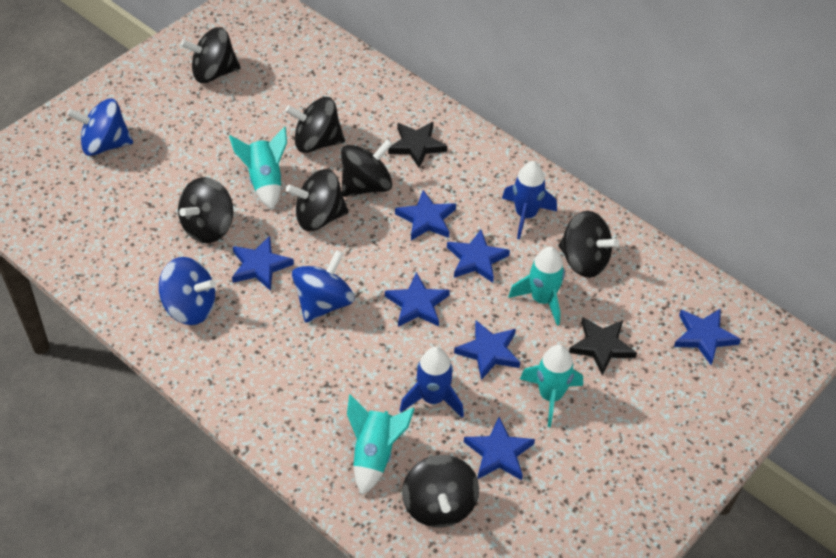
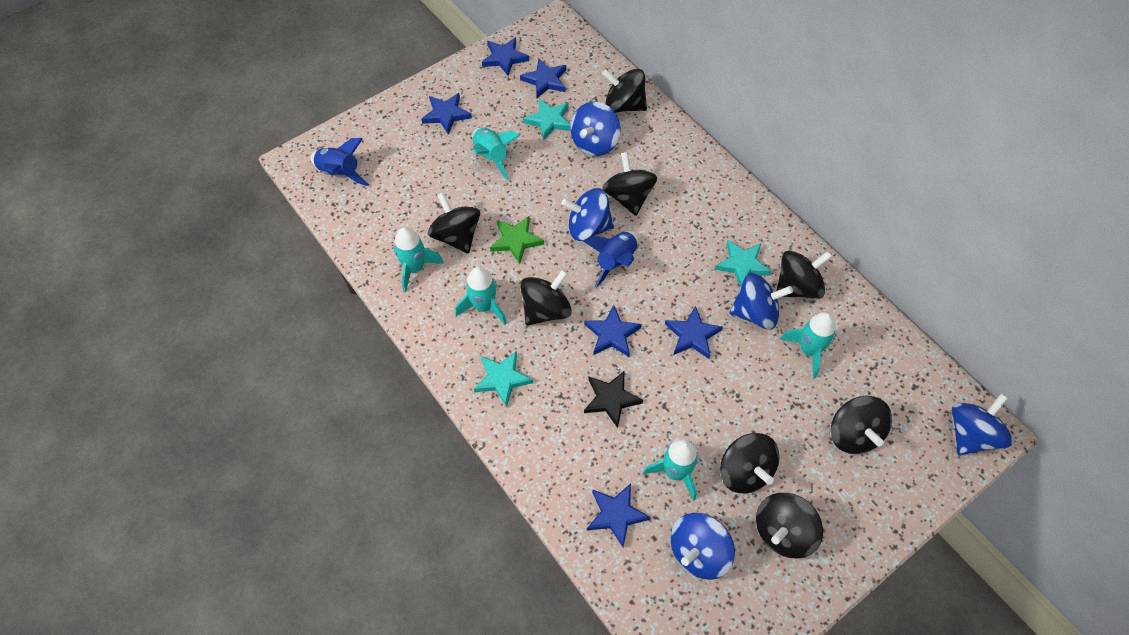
black spinning top: 7 -> 8
black star: 2 -> 1
blue spinning top: 3 -> 5
blue star: 7 -> 6
green star: 0 -> 1
turquoise rocket: 4 -> 5
turquoise star: 0 -> 3

